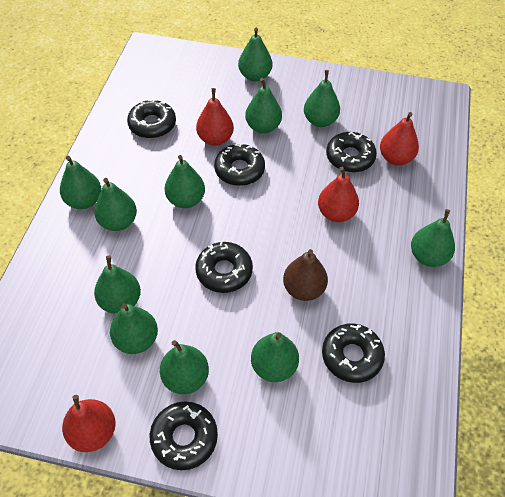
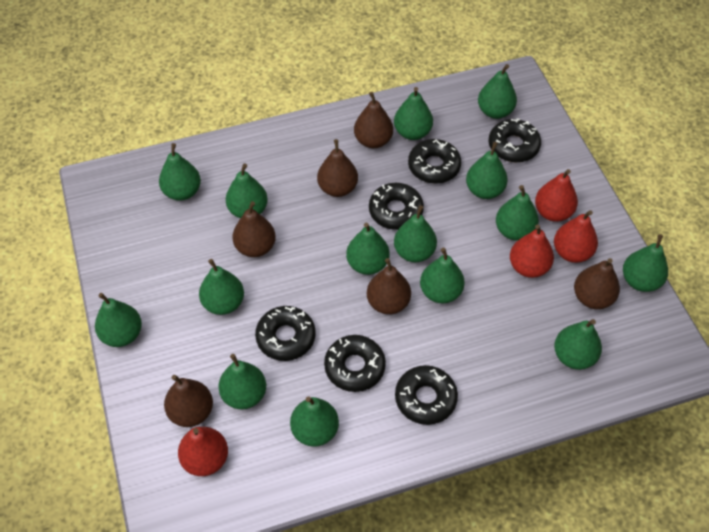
brown pear: 1 -> 6
green pear: 11 -> 15

